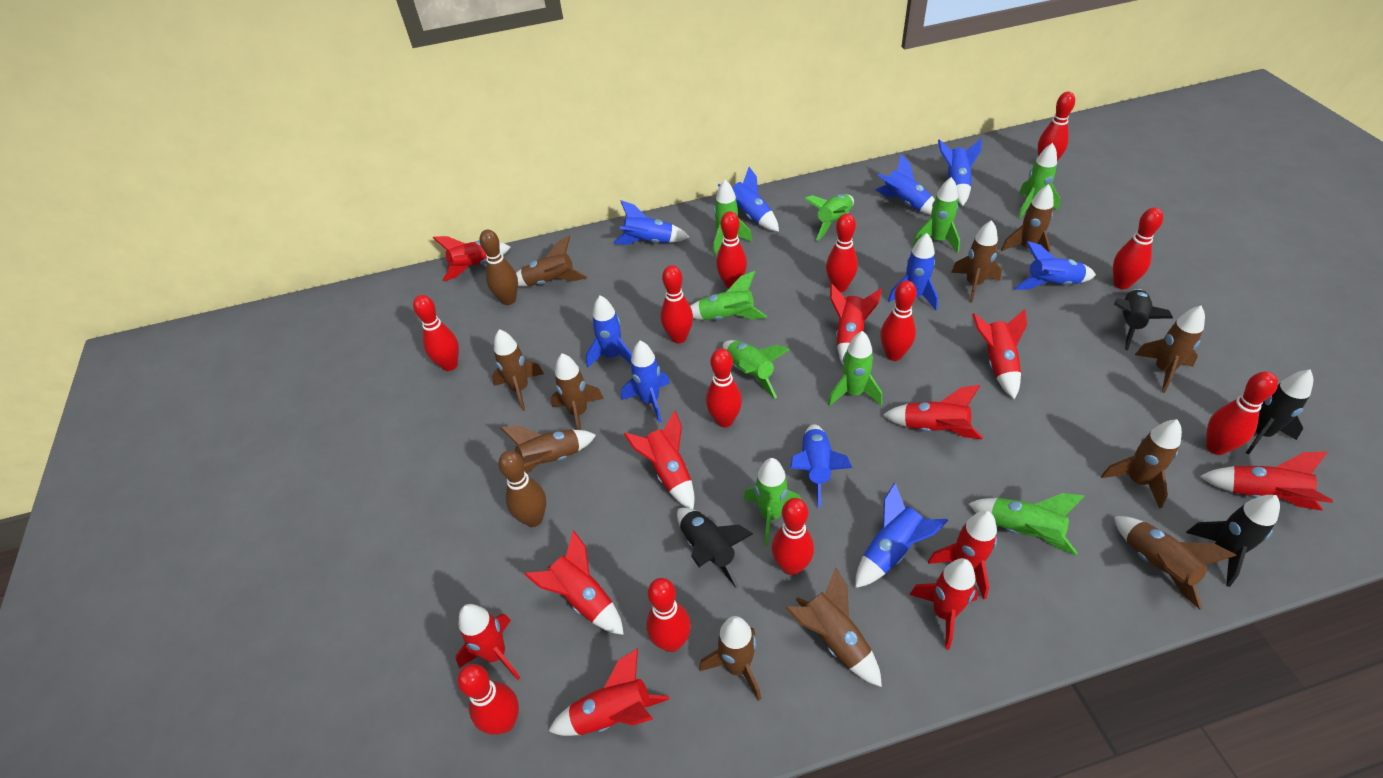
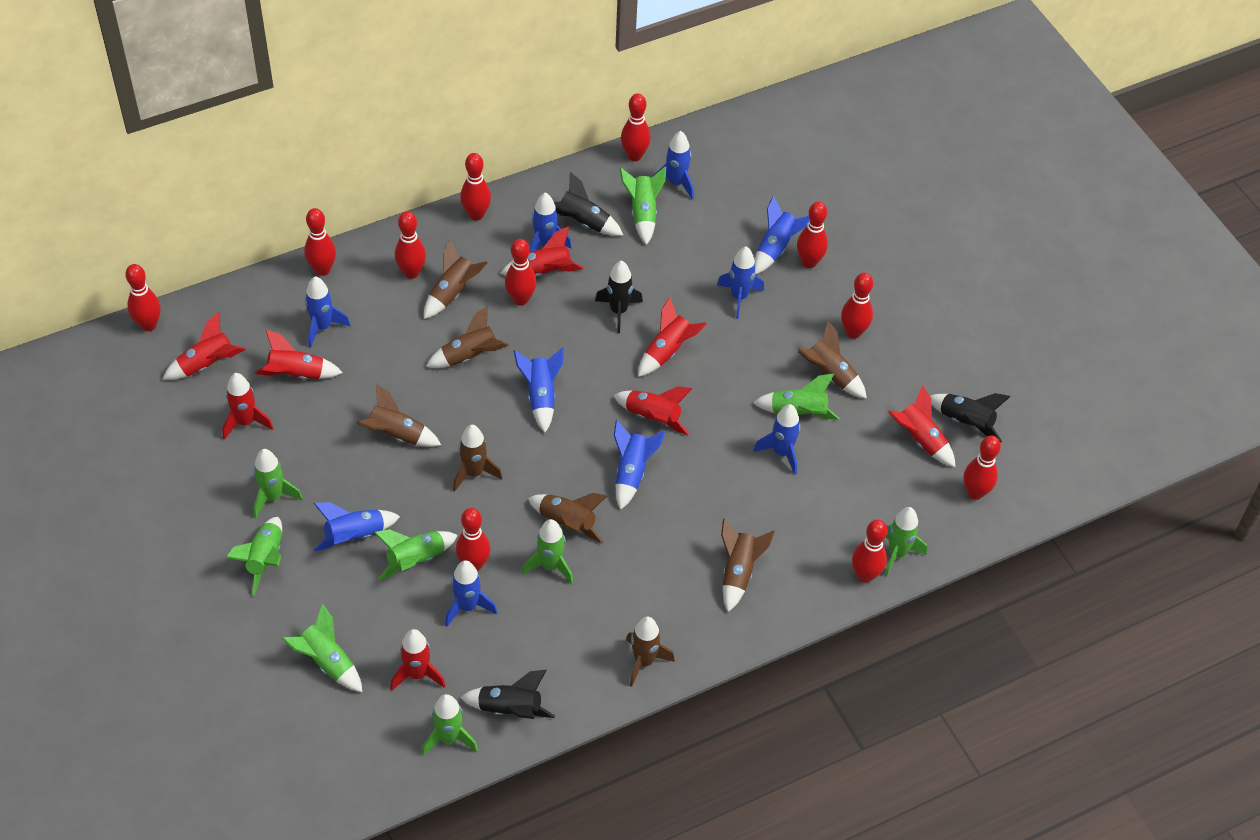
brown bowling pin: 2 -> 0
brown rocket: 11 -> 8
red bowling pin: 12 -> 11
red rocket: 11 -> 8

